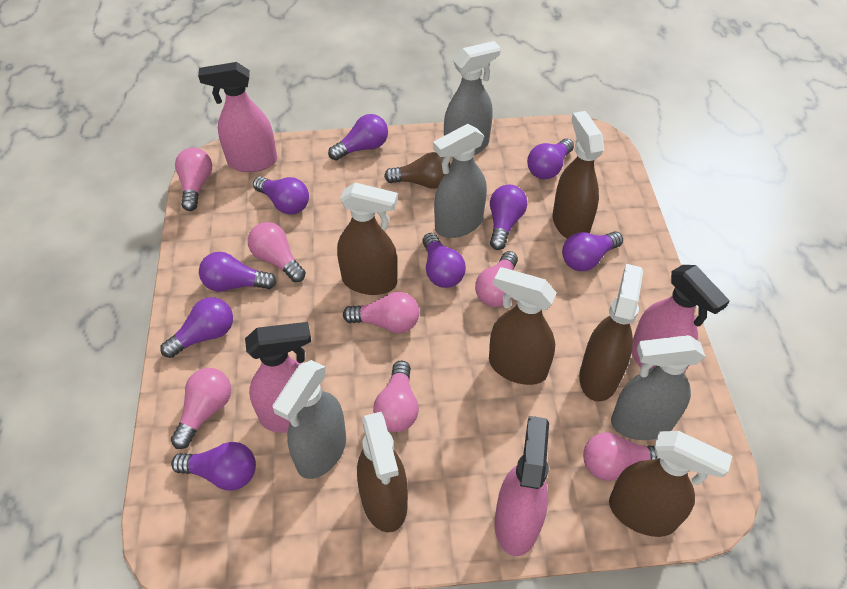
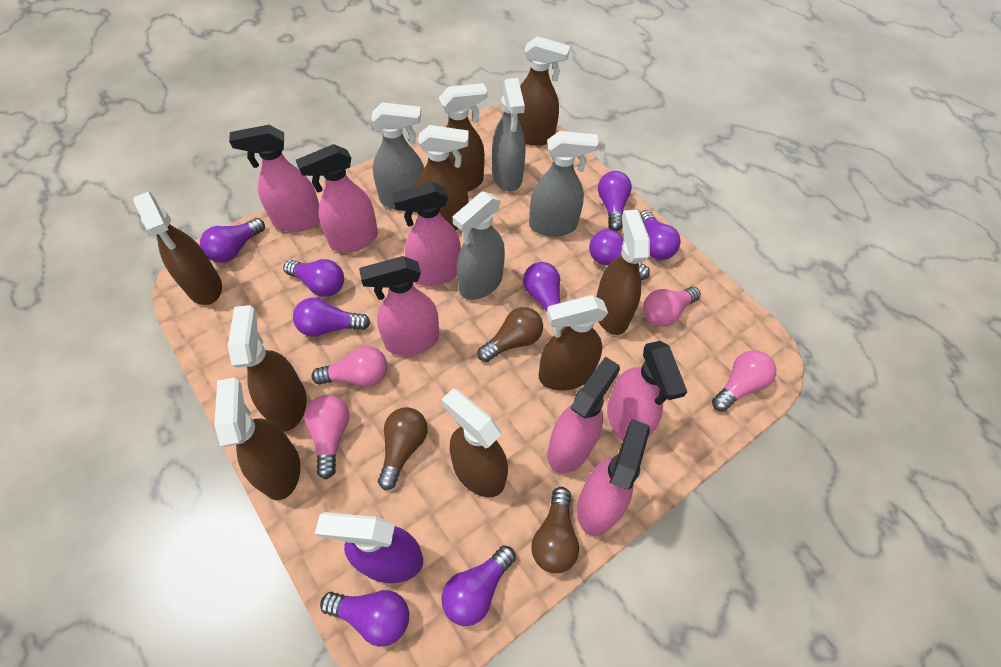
brown light bulb: 1 -> 3
brown spray bottle: 6 -> 9
pink light bulb: 7 -> 4
pink spray bottle: 4 -> 7
purple spray bottle: 0 -> 1

